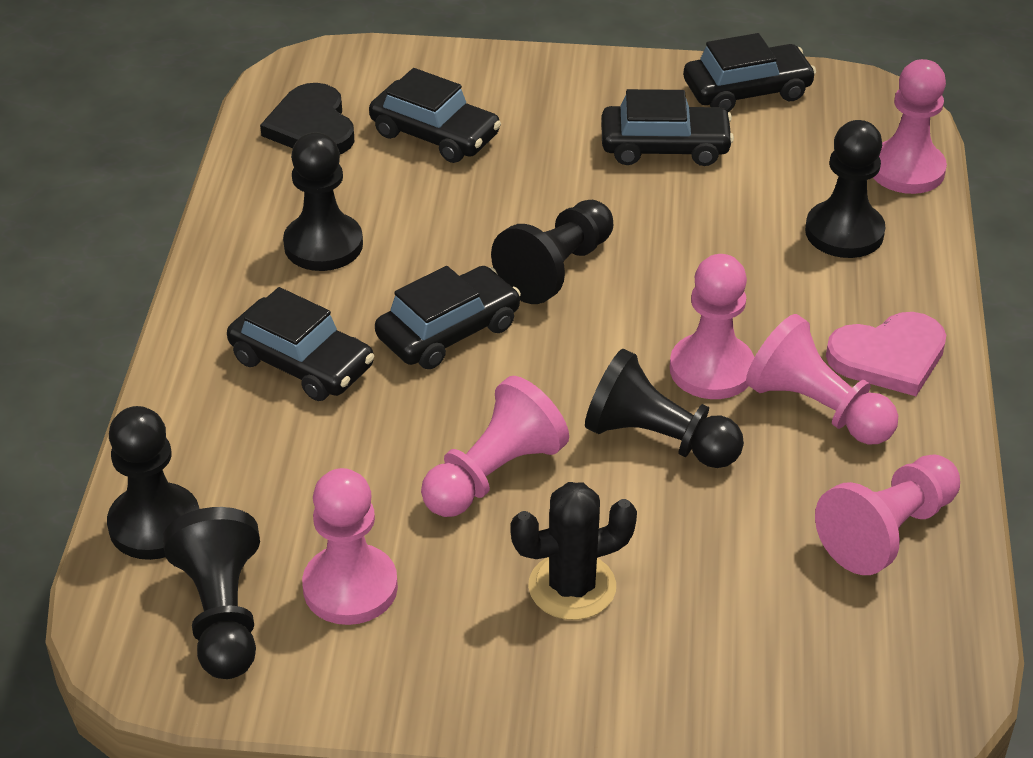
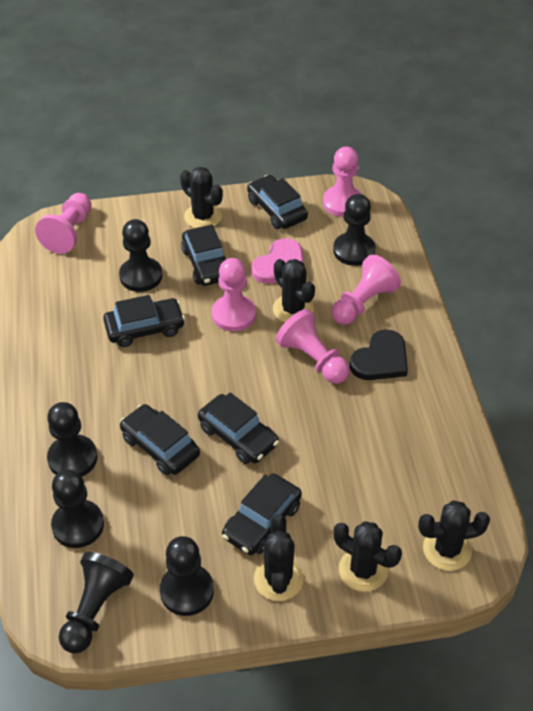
black cactus: 1 -> 5
black car: 5 -> 6
pink pawn: 6 -> 5

